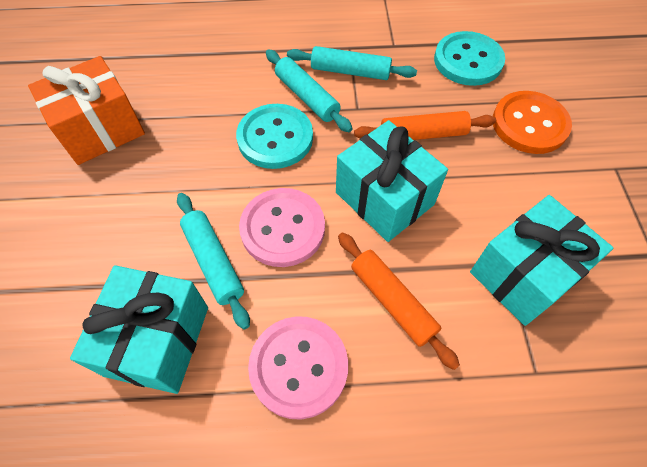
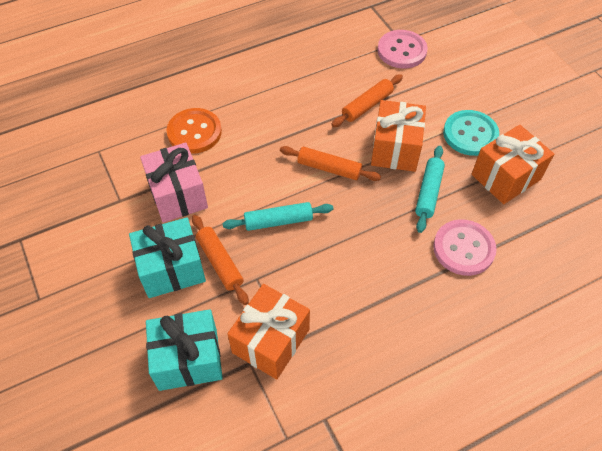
orange gift: 1 -> 3
orange rolling pin: 2 -> 3
pink gift: 0 -> 1
turquoise button: 2 -> 1
turquoise gift: 3 -> 2
turquoise rolling pin: 3 -> 2

